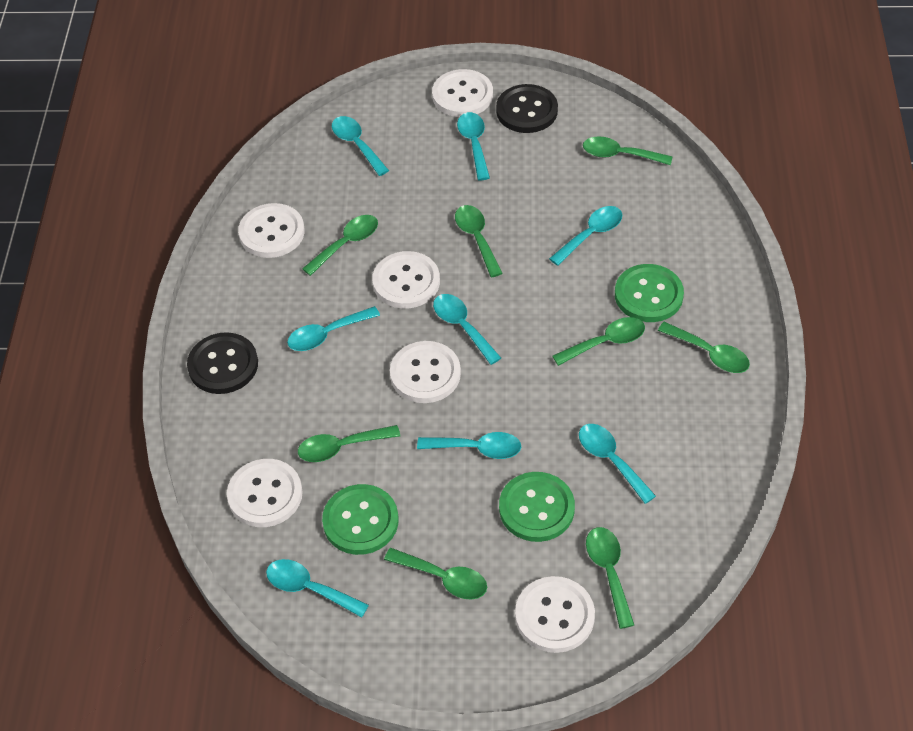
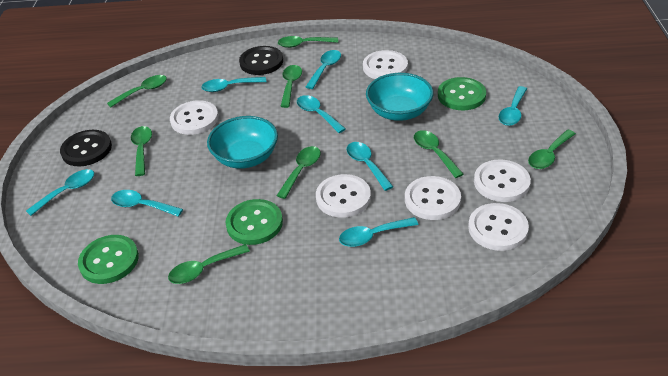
turquoise bowl: 0 -> 2

